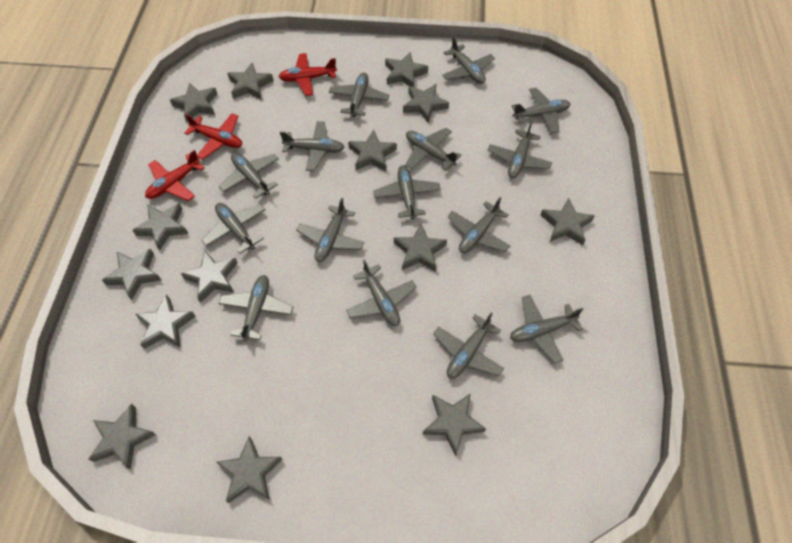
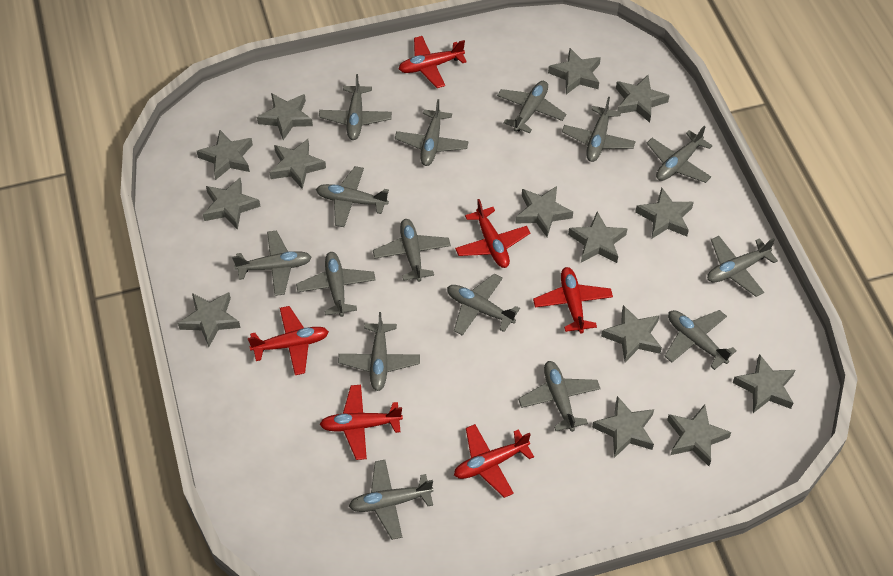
red plane: 3 -> 6

